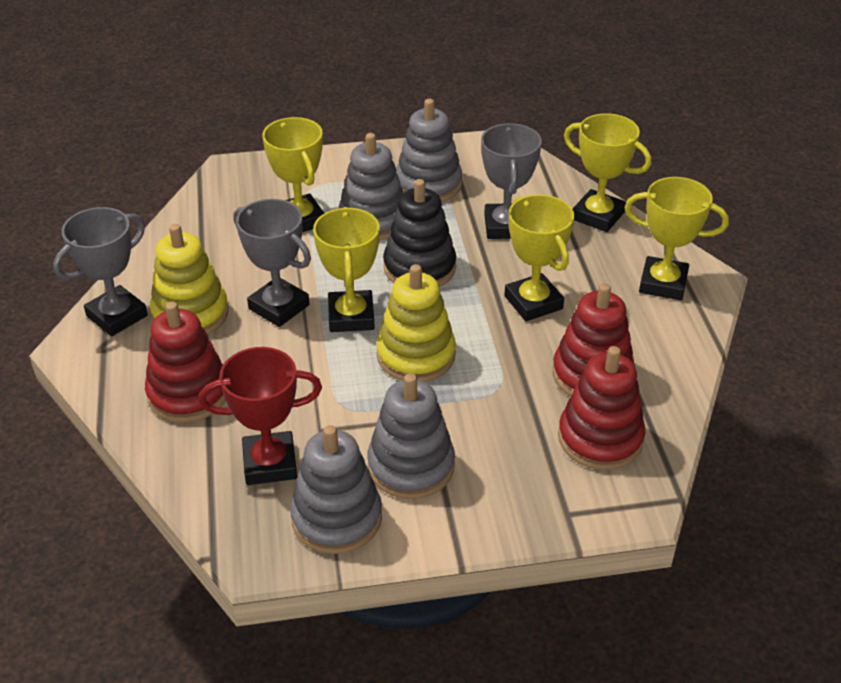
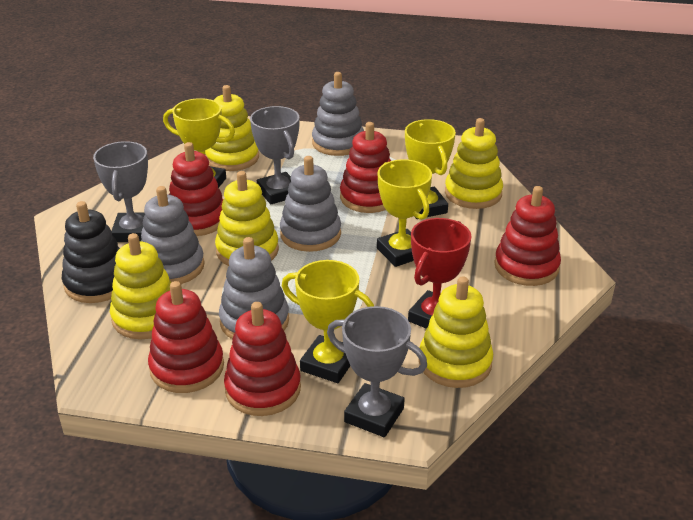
red stacking toy: 3 -> 5
yellow stacking toy: 2 -> 5
yellow trophy: 5 -> 4

